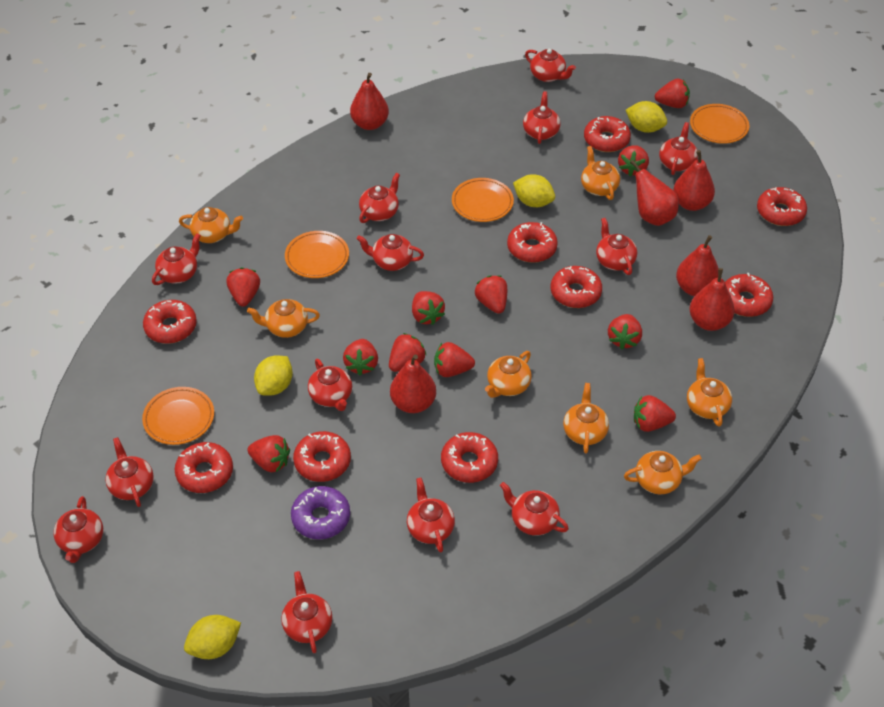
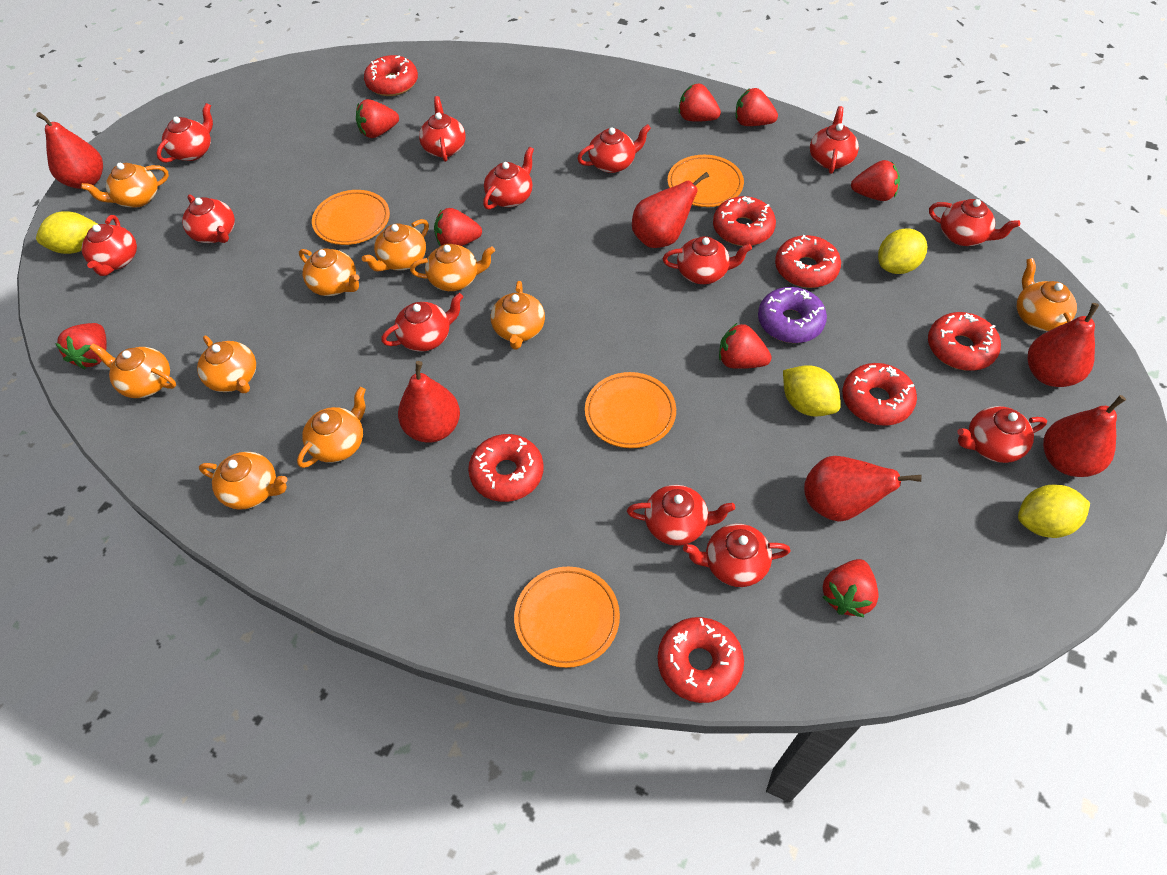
orange teapot: 7 -> 10
red donut: 9 -> 7
red strawberry: 11 -> 8

